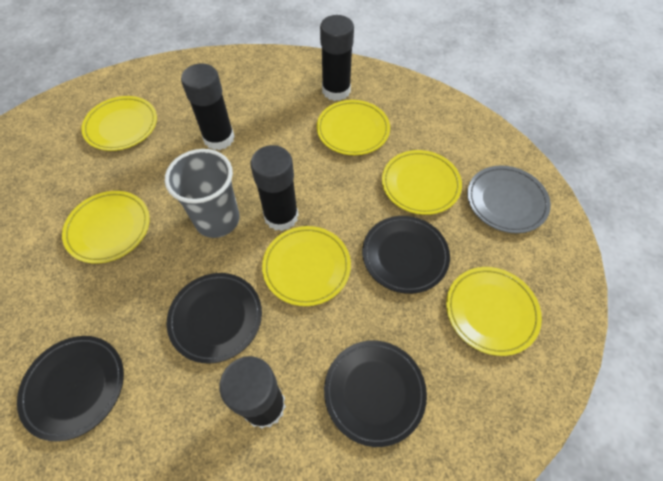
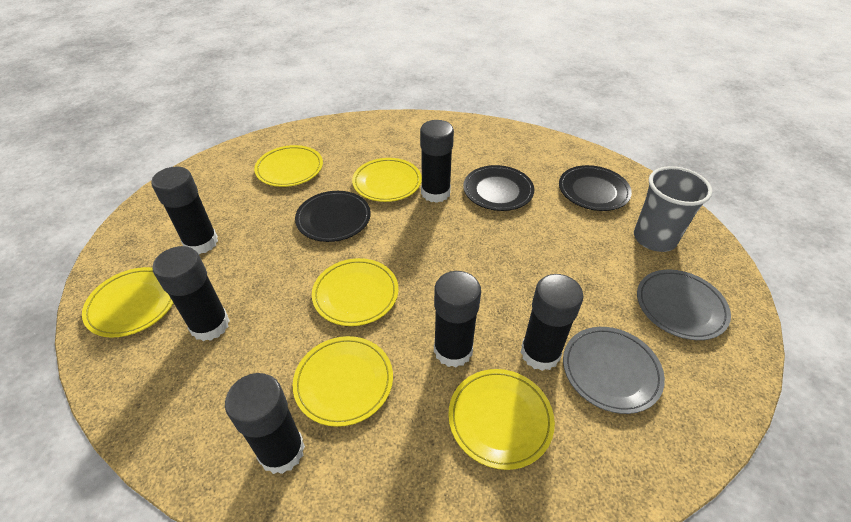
black glue stick: 4 -> 6
black plate: 4 -> 3
grey plate: 1 -> 2

